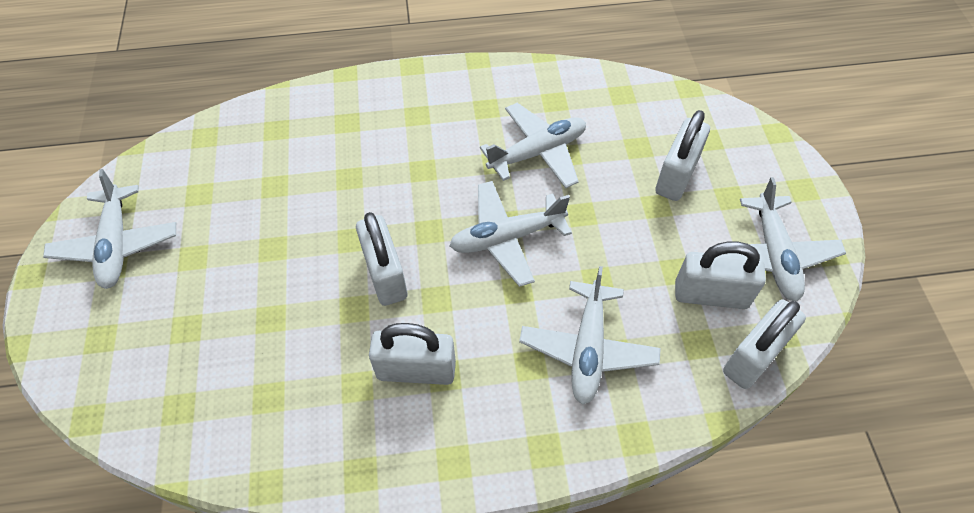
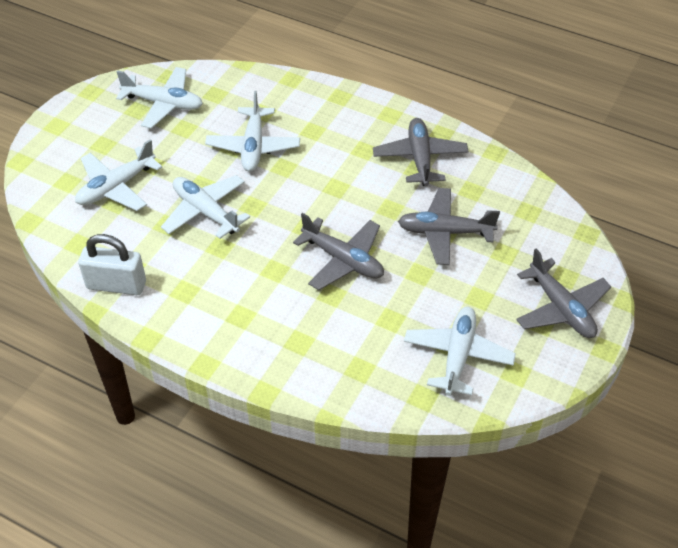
grey plane: 0 -> 4
white padlock: 5 -> 1

